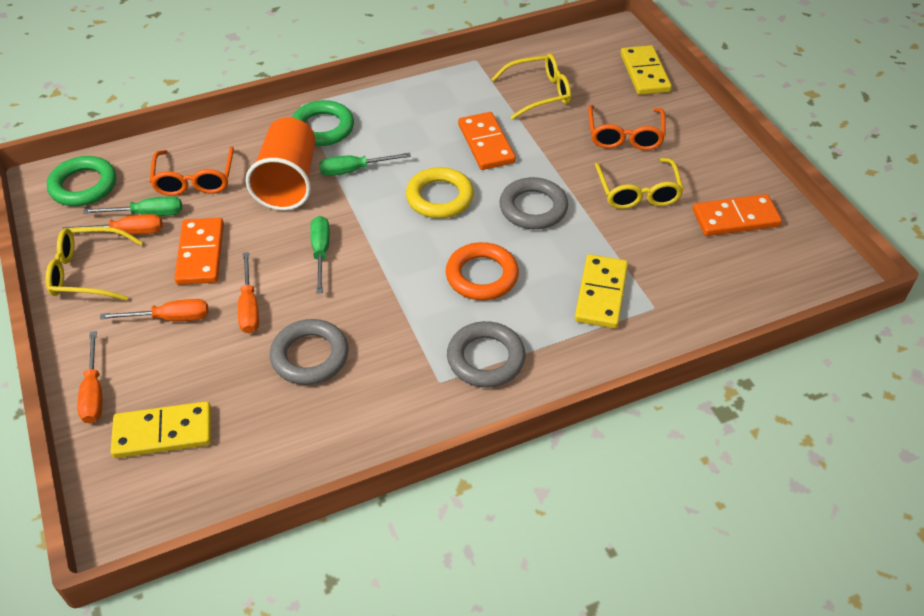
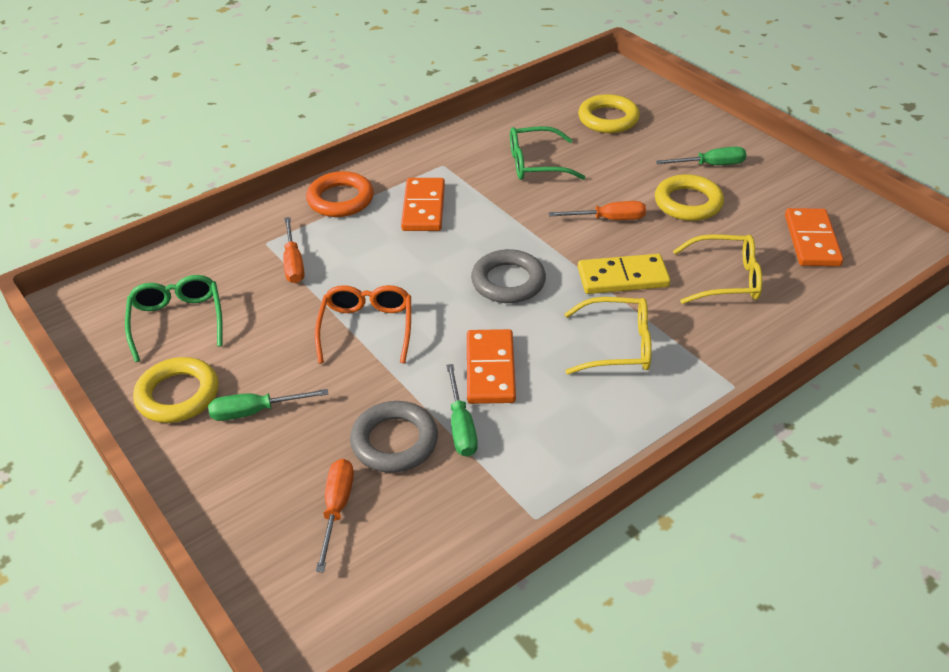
green glasses: 0 -> 2
green ring: 2 -> 0
grey ring: 3 -> 2
orange cup: 1 -> 0
orange glasses: 2 -> 1
orange screwdriver: 4 -> 3
yellow domino: 3 -> 1
yellow glasses: 3 -> 2
yellow ring: 1 -> 3

